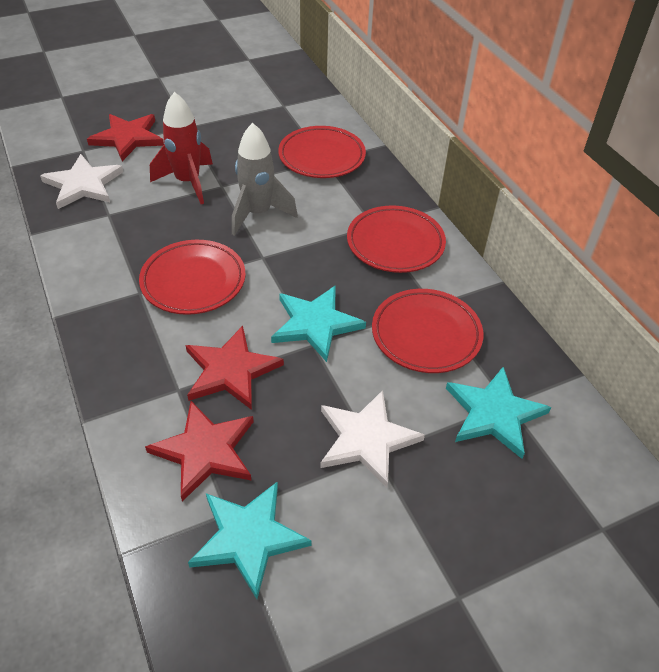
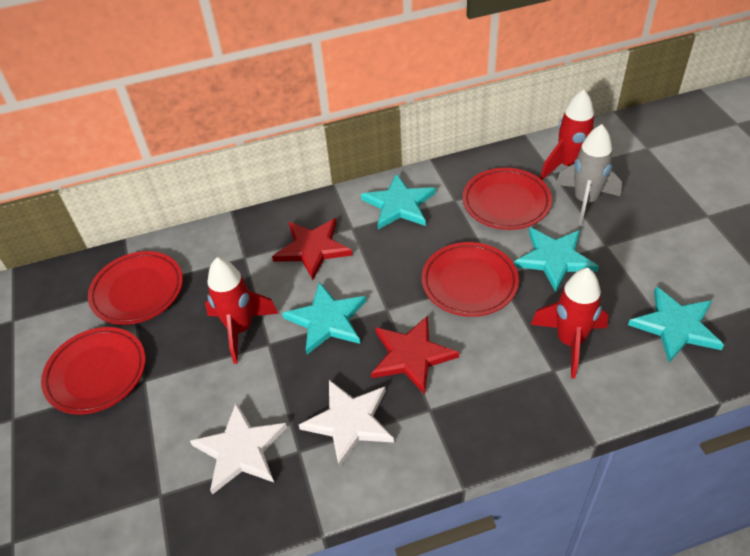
red rocket: 1 -> 3
red star: 3 -> 2
turquoise star: 3 -> 4

